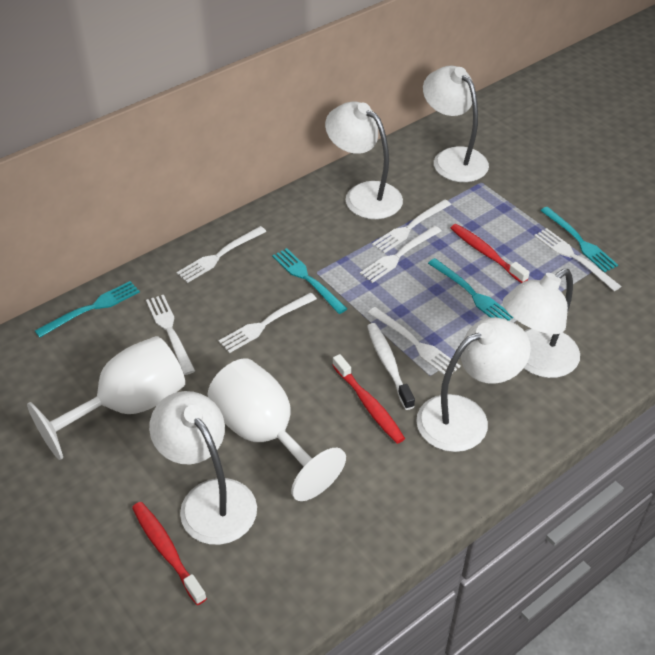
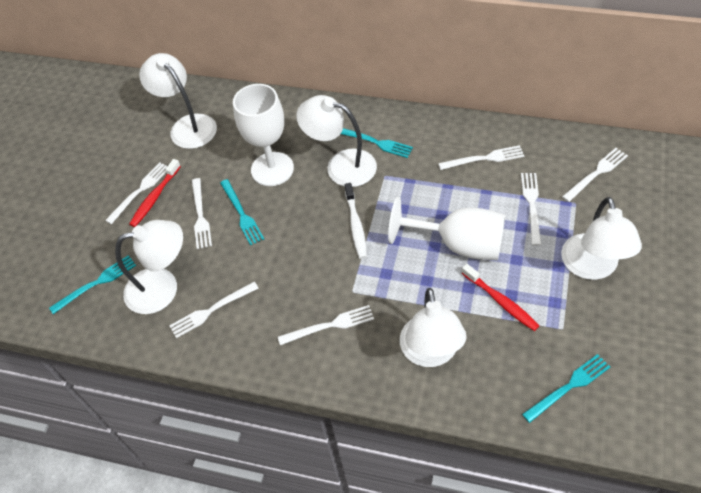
red toothbrush: 3 -> 2

